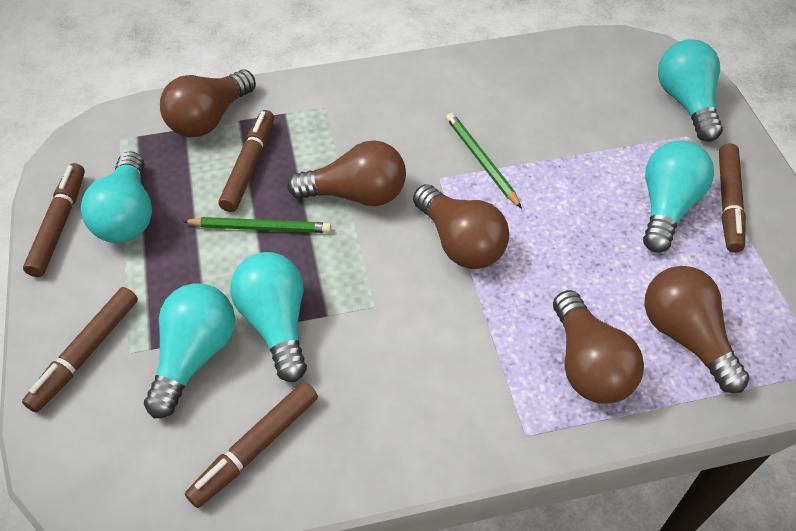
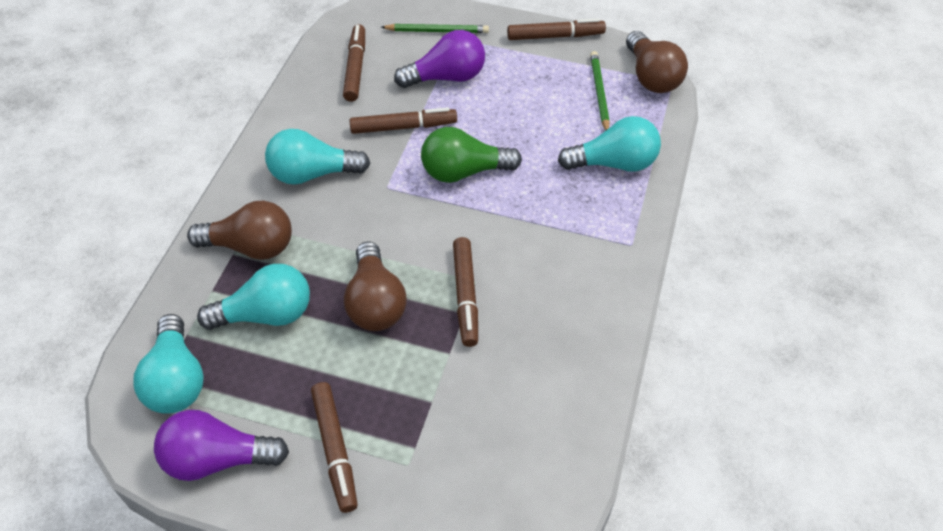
brown light bulb: 5 -> 3
green light bulb: 0 -> 1
purple light bulb: 0 -> 2
turquoise light bulb: 5 -> 4

